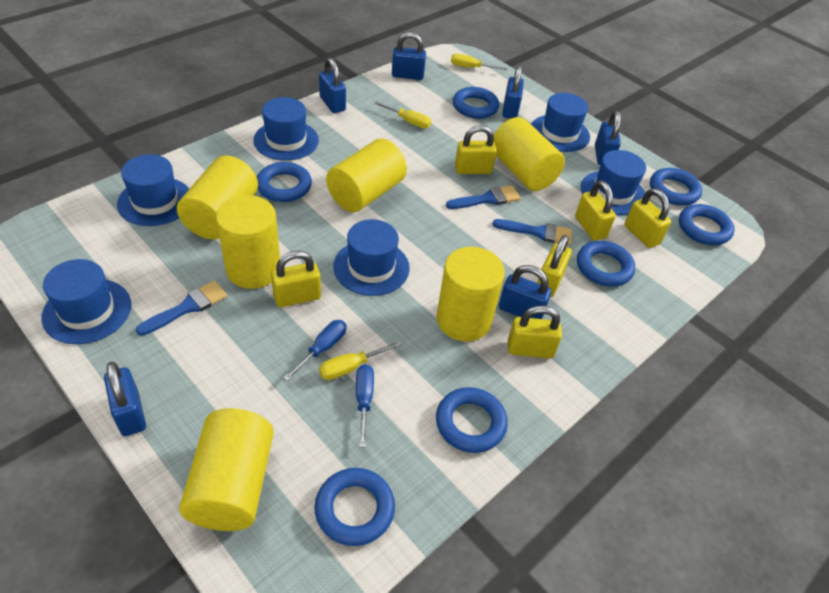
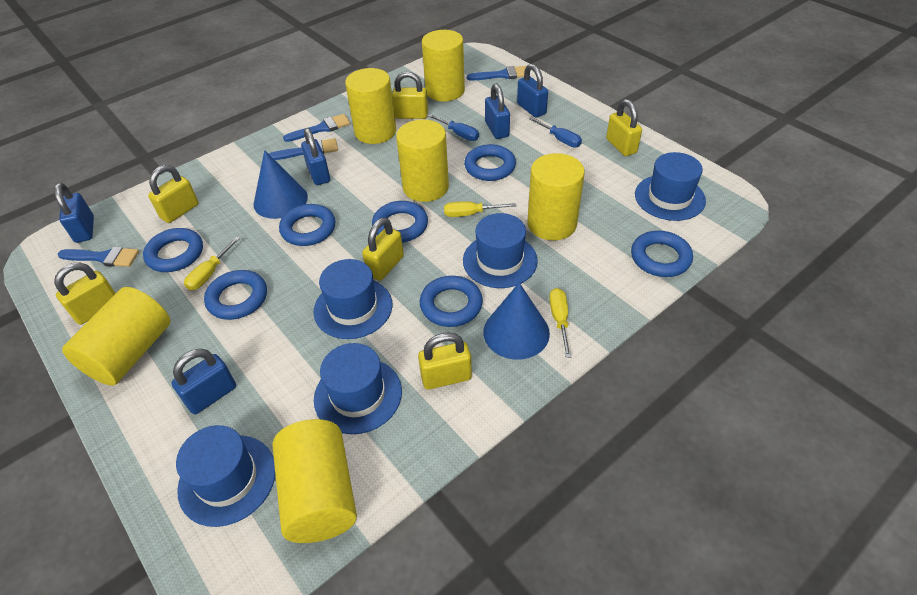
blue brush: 3 -> 4
blue cone: 0 -> 2
blue hat: 6 -> 5
blue padlock: 6 -> 5

